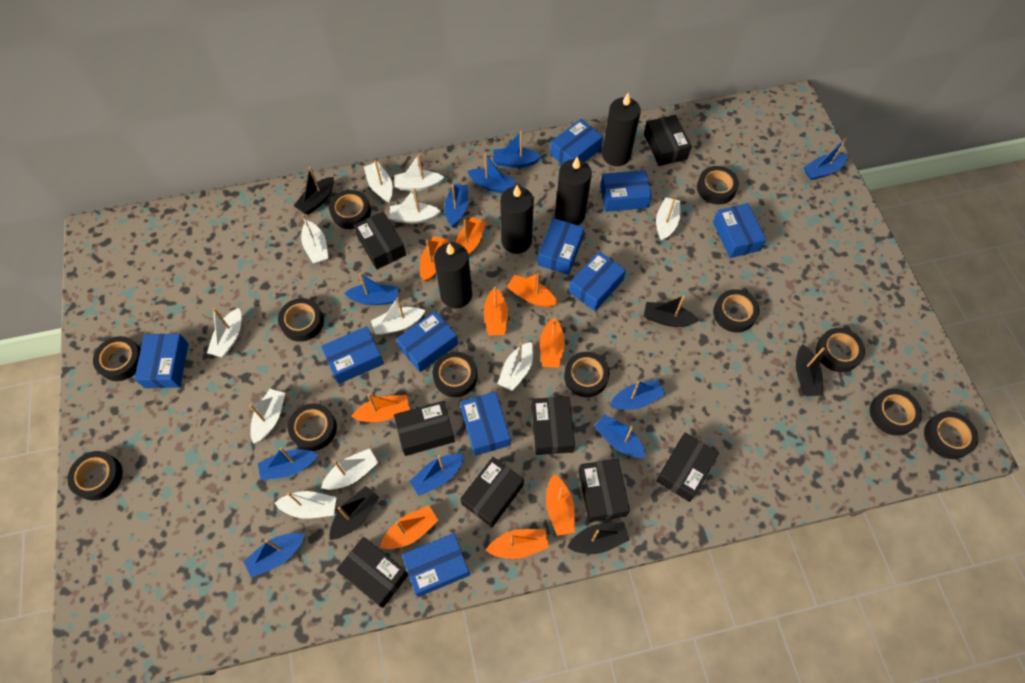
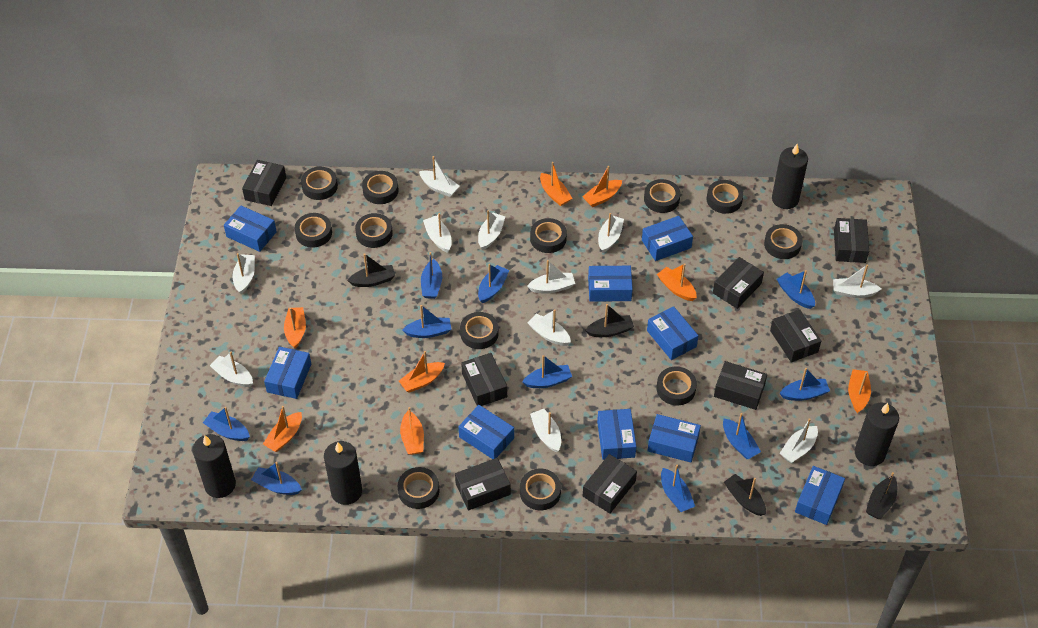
black boat: 5 -> 4
blue box: 10 -> 9
orange boat: 9 -> 8

